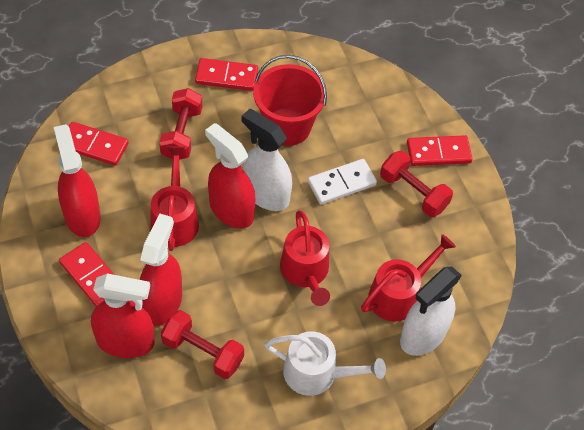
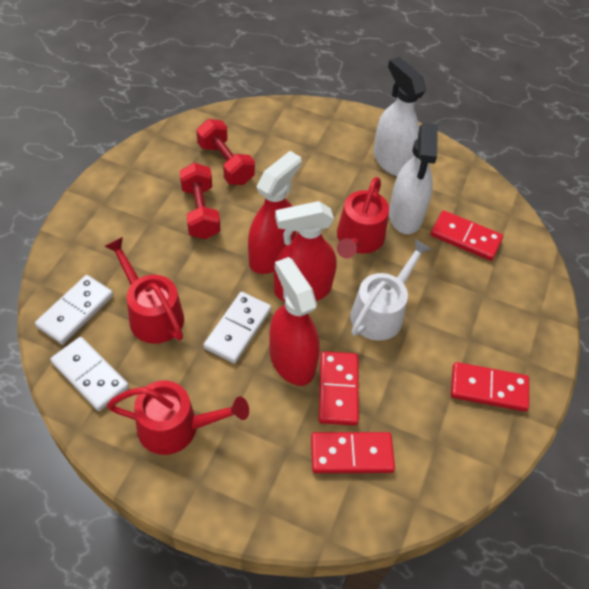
red bucket: 1 -> 0
red dumbbell: 3 -> 2
red spray bottle: 4 -> 3
white domino: 1 -> 3

